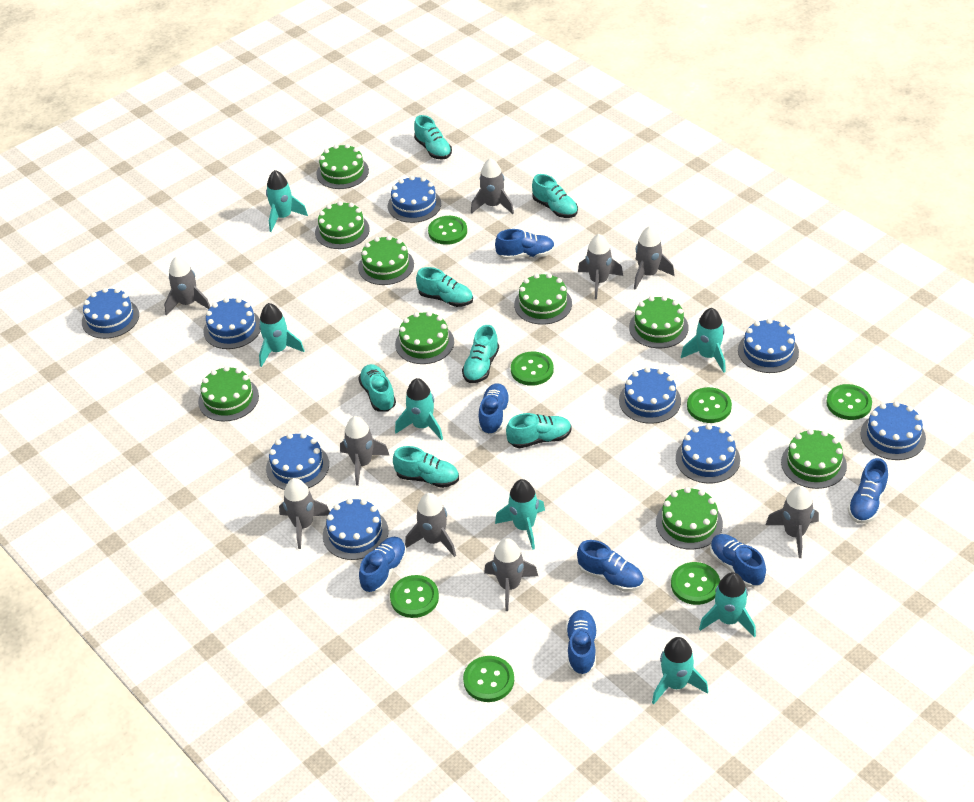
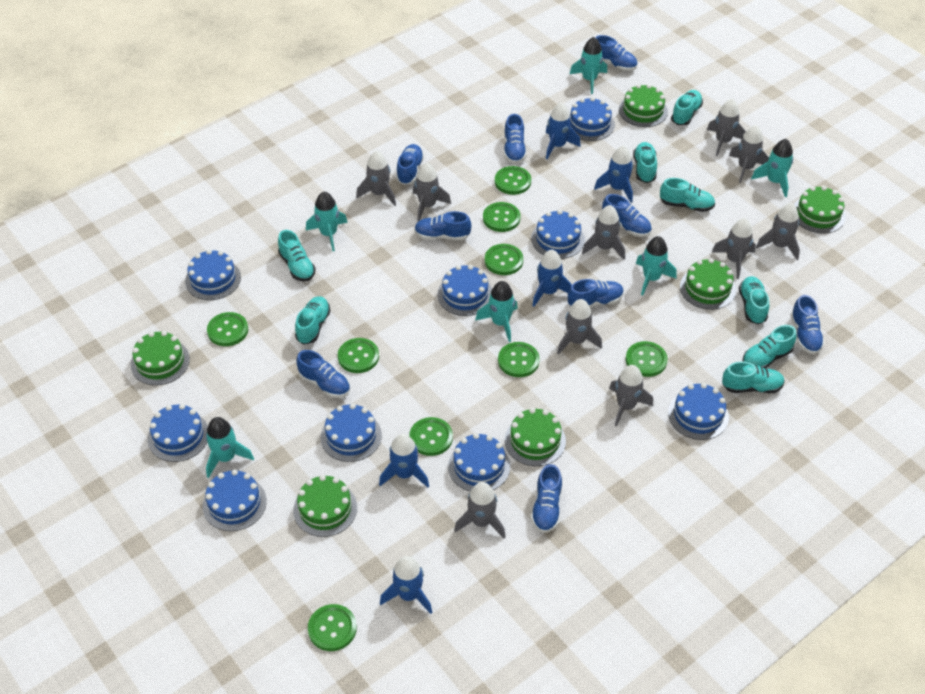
blue rocket: 0 -> 5
blue shoe: 7 -> 9
green button: 7 -> 9
green cake: 9 -> 6
grey rocket: 9 -> 10
turquoise rocket: 7 -> 6
turquoise shoe: 7 -> 8

